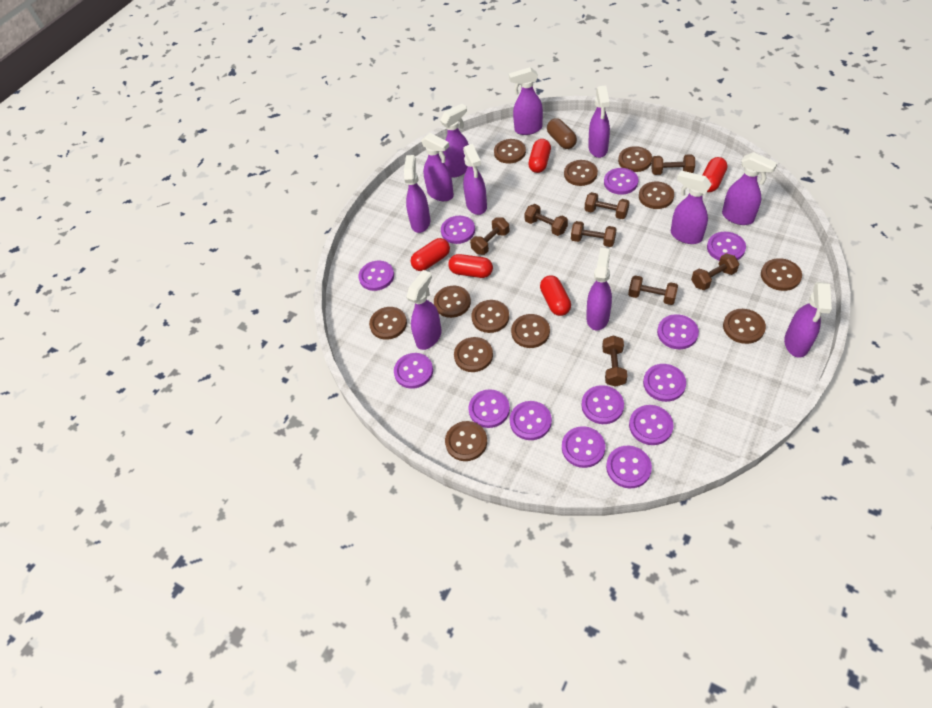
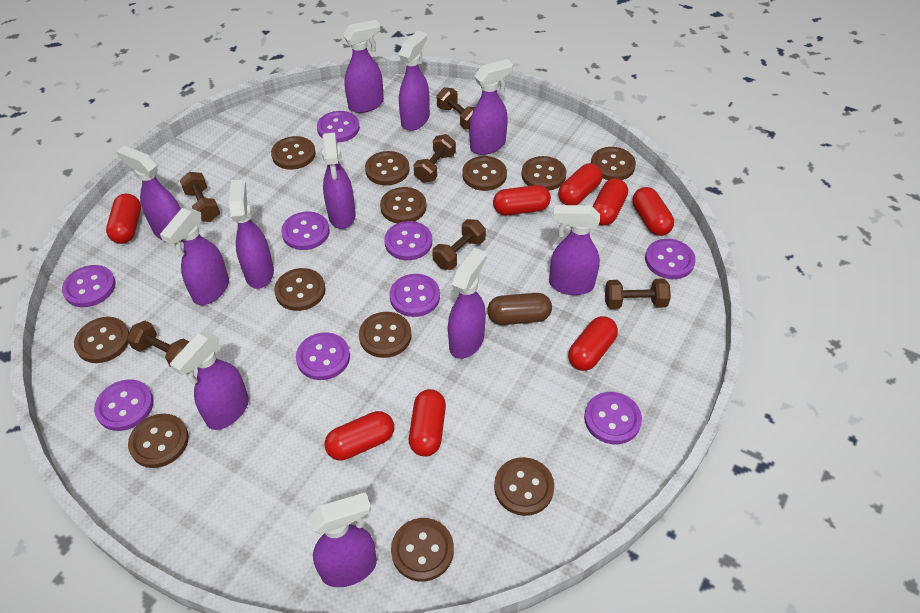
brown dumbbell: 8 -> 6
purple button: 13 -> 9
red capsule: 5 -> 8

